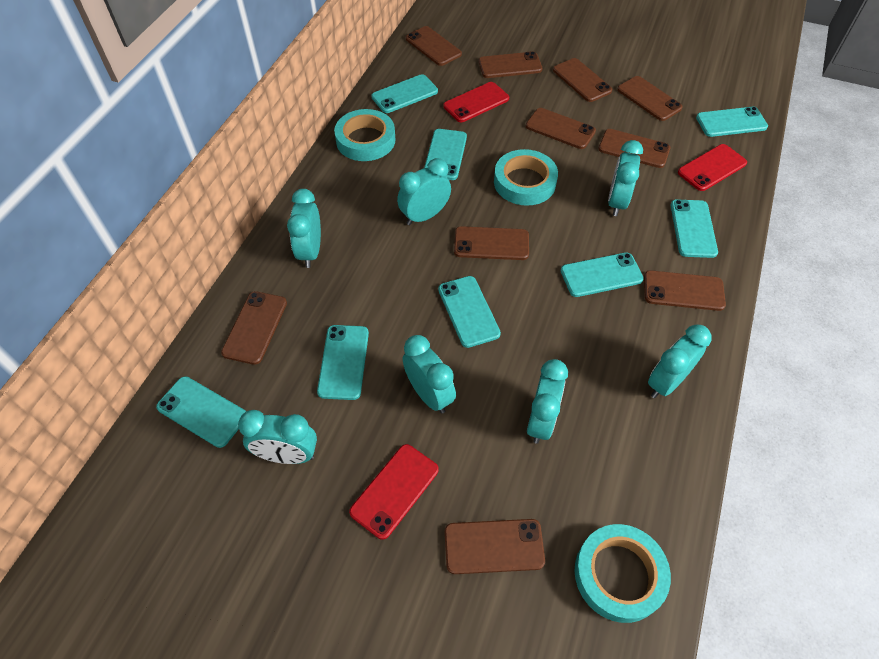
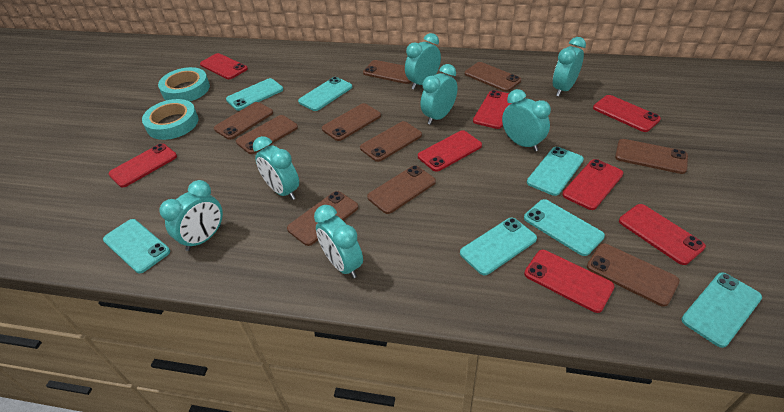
red phone: 3 -> 8
turquoise phone: 8 -> 7
turquoise tape: 3 -> 2

